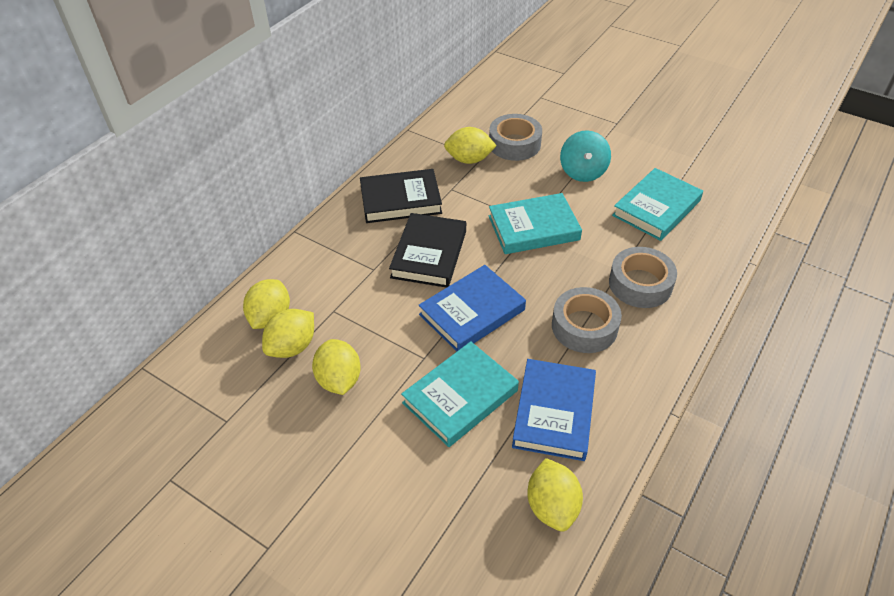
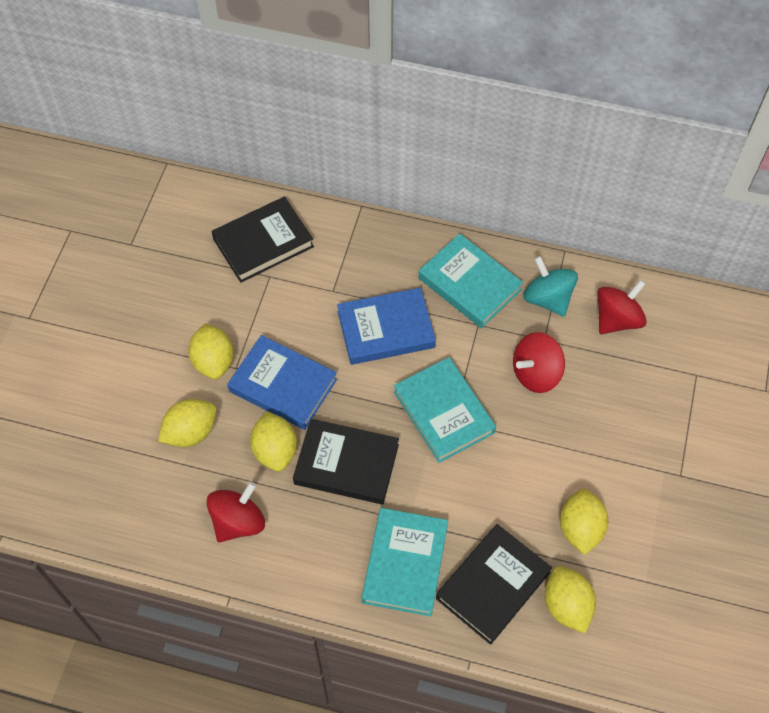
black book: 2 -> 3
grey tape: 3 -> 0
red spinning top: 0 -> 3

